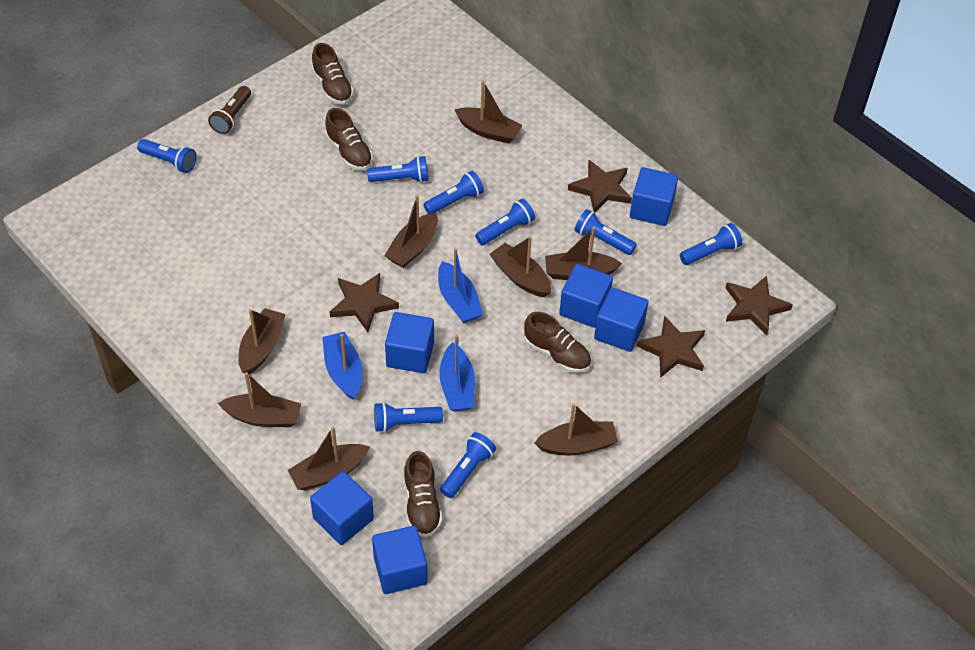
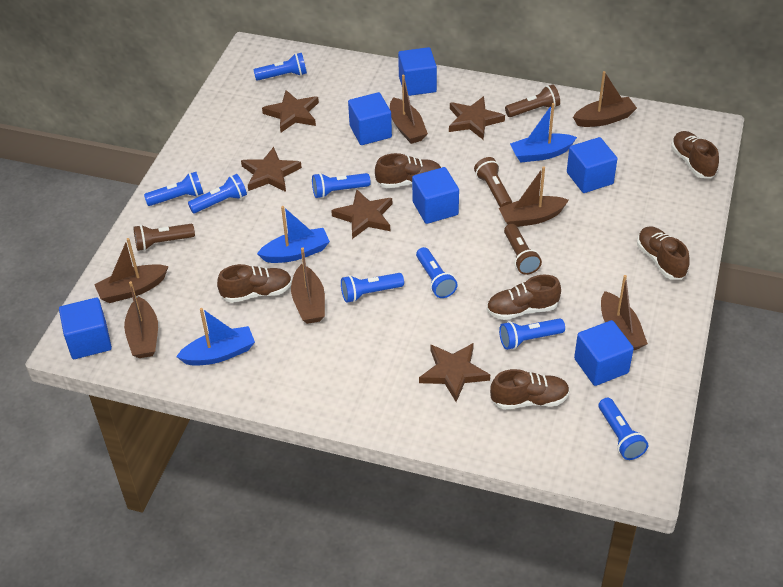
brown boat: 8 -> 7
brown flashlight: 1 -> 4
brown shoe: 4 -> 6
brown star: 4 -> 5

